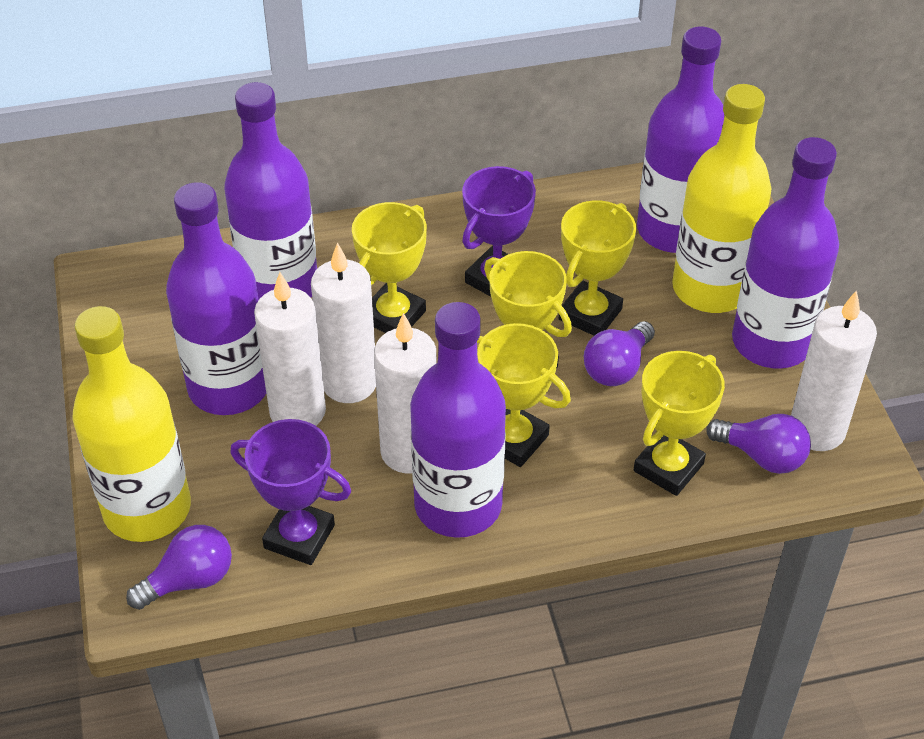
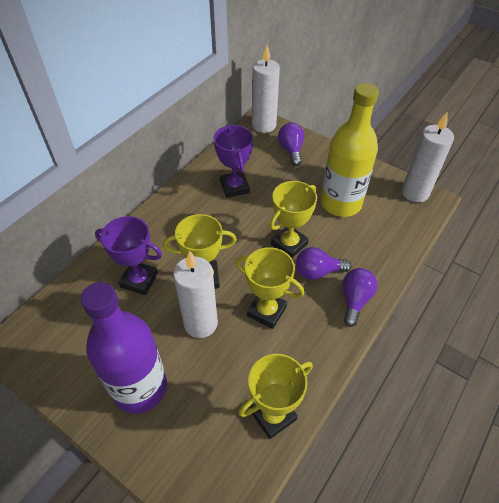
purple bottle: 5 -> 1
white candle: 4 -> 3
yellow bottle: 2 -> 1
yellow trophy: 5 -> 4

